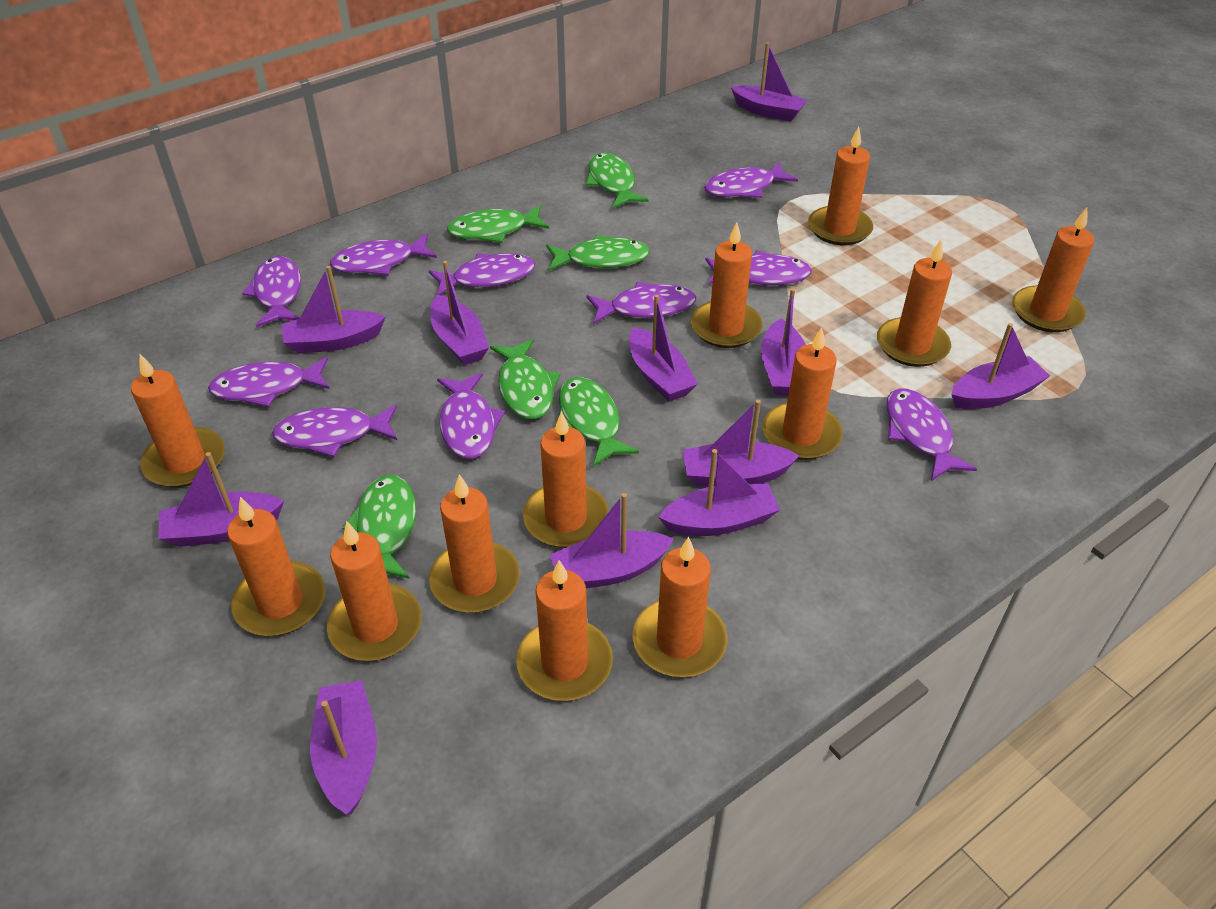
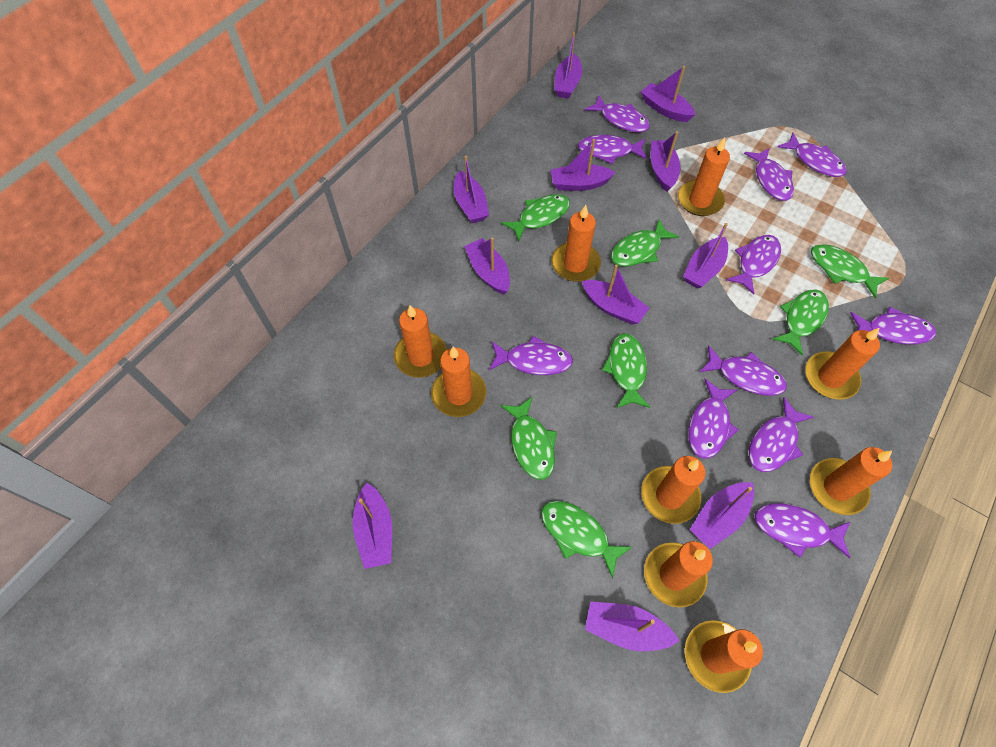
green fish: 6 -> 7
orange candle: 12 -> 9
purple fish: 10 -> 11

